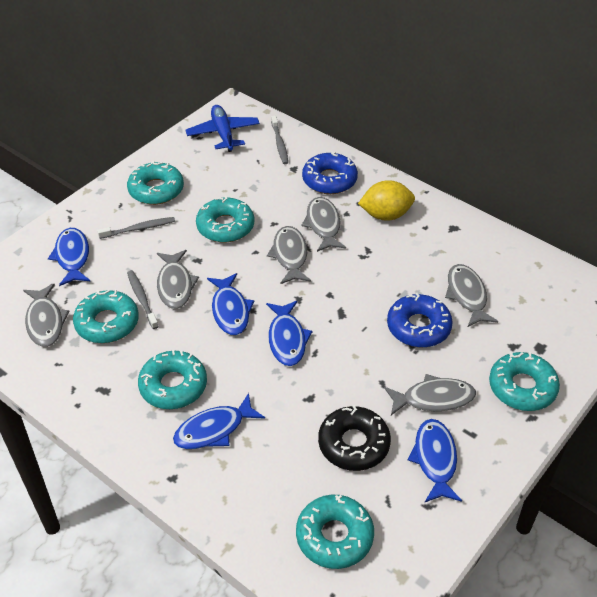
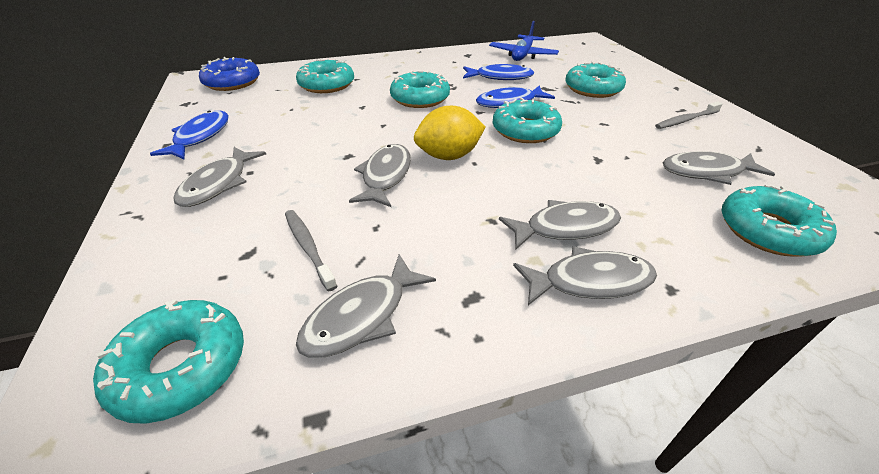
black donut: 1 -> 0
blue donut: 2 -> 1
blue fish: 5 -> 3
grey toothbrush: 3 -> 2

